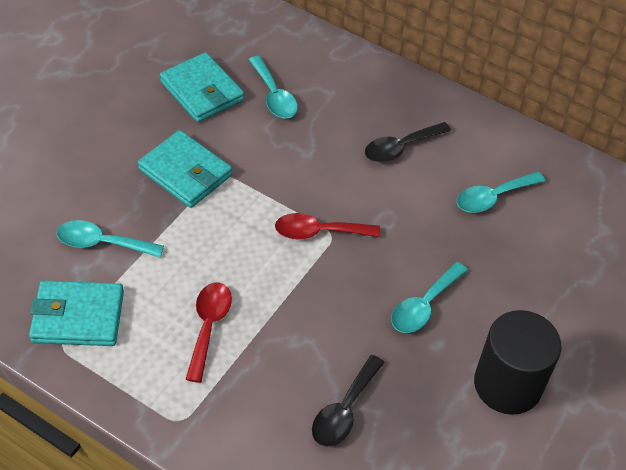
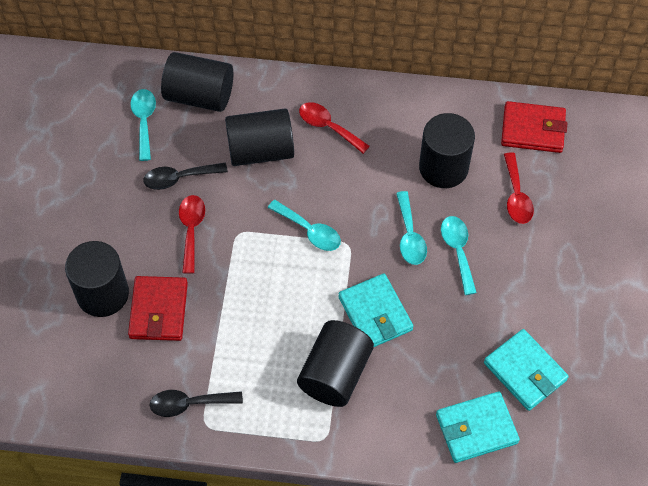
black cylinder: 1 -> 5
red spoon: 2 -> 3
red wallet: 0 -> 2

